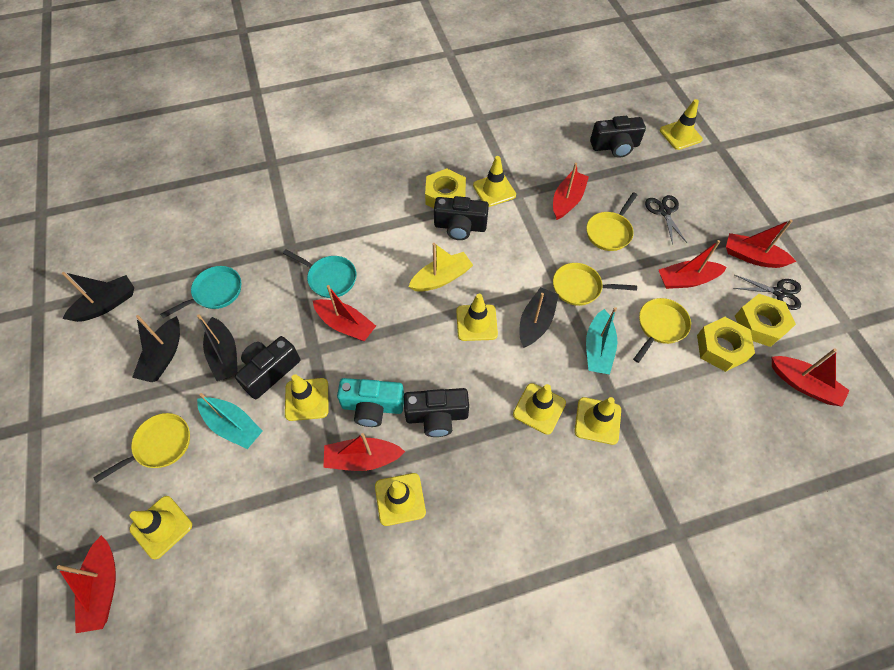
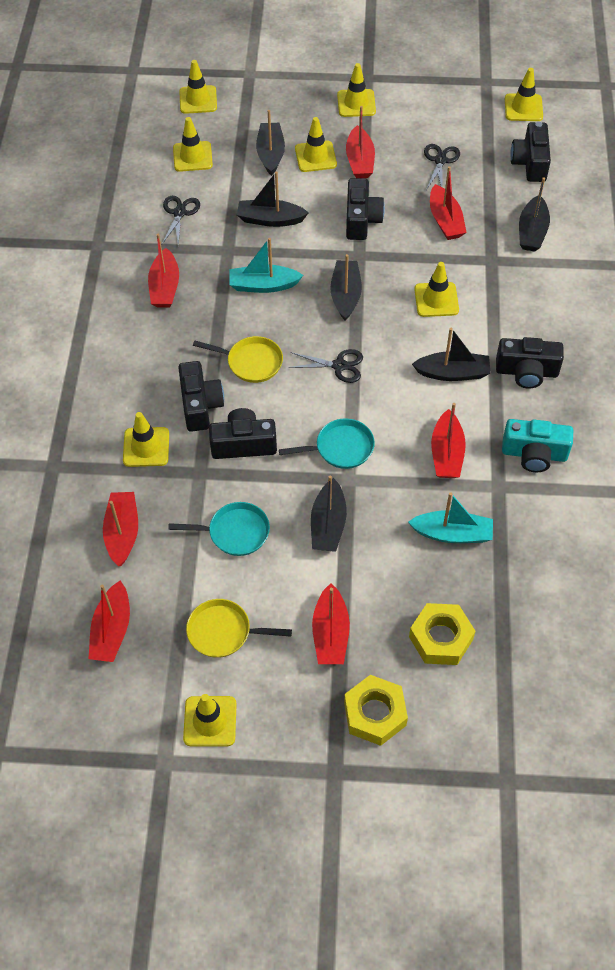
black boat: 4 -> 6
black camera: 4 -> 5
black scissors: 2 -> 3
yellow boat: 1 -> 0
yellow nut: 3 -> 2
yellow pan: 4 -> 2

